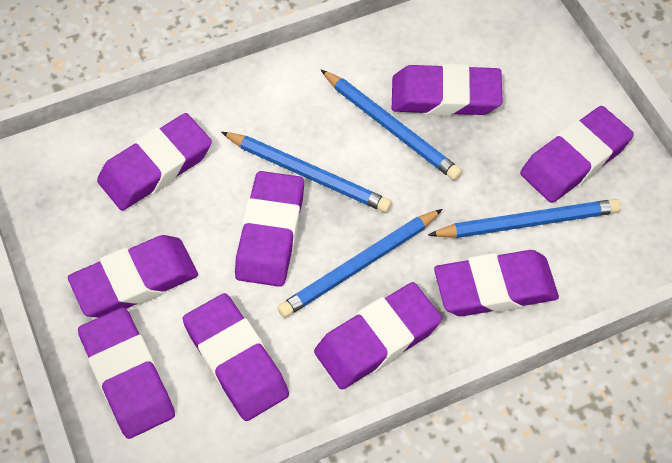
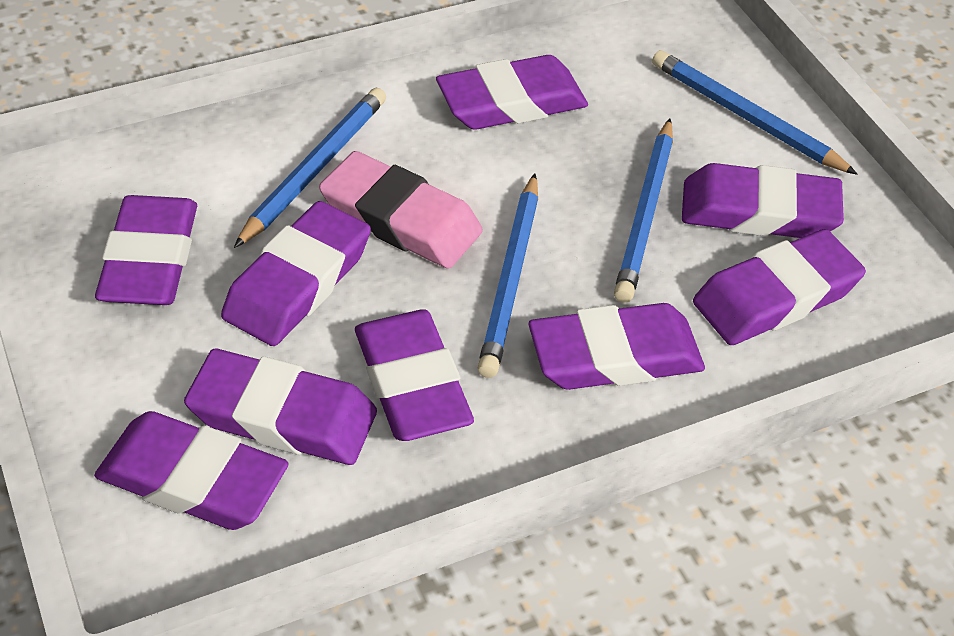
pink eraser: 0 -> 1

